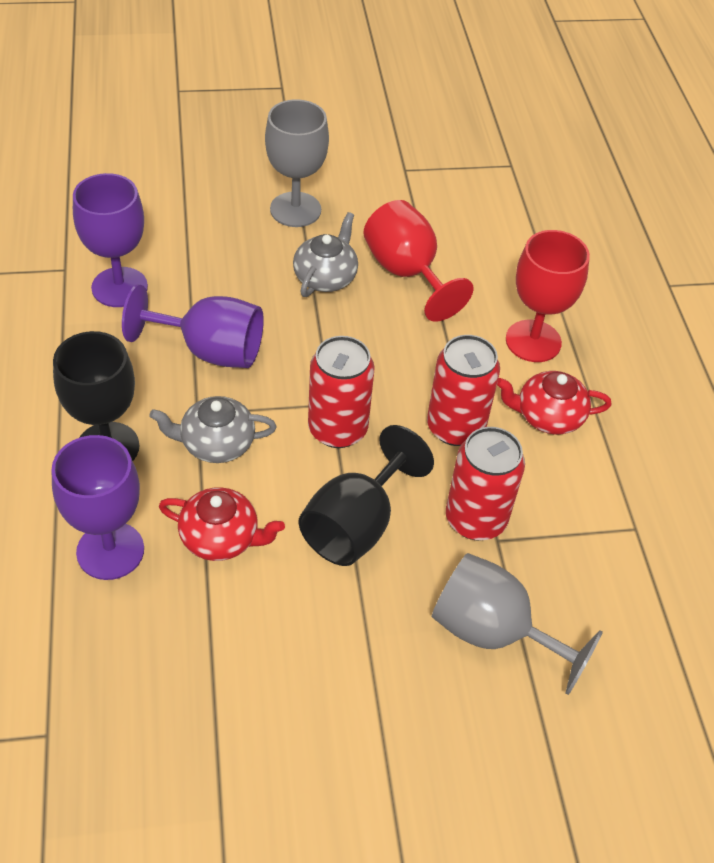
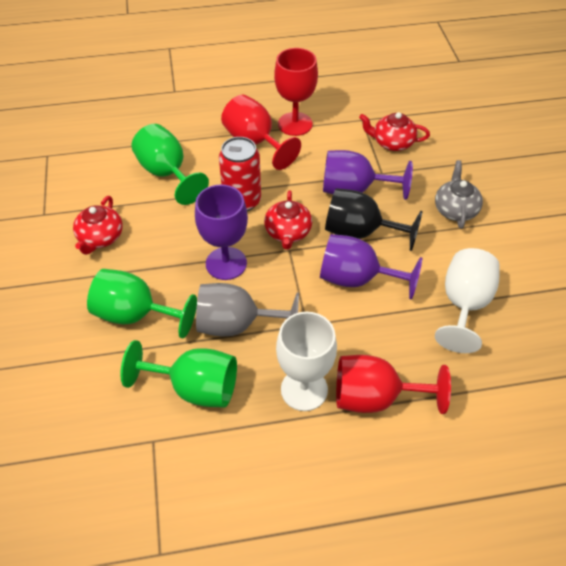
black goblet: 2 -> 1
green goblet: 0 -> 3
grey goblet: 2 -> 1
grey teapot: 2 -> 1
red can: 3 -> 1
red goblet: 2 -> 3
red teapot: 2 -> 3
white goblet: 0 -> 2

